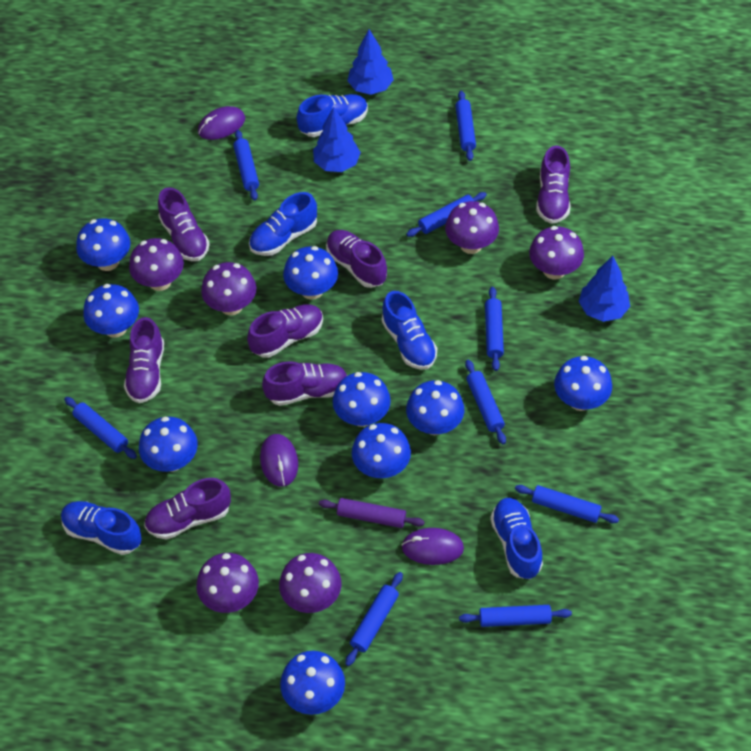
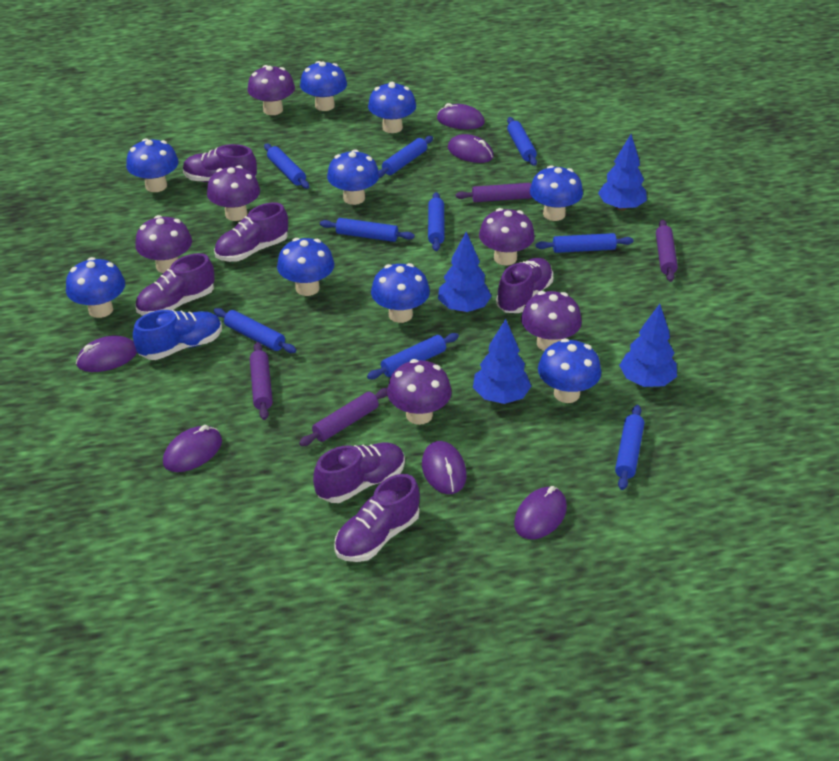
blue shoe: 5 -> 1
blue tree: 3 -> 4
purple mouse: 3 -> 6
purple rolling pin: 1 -> 4
purple shoe: 7 -> 6

